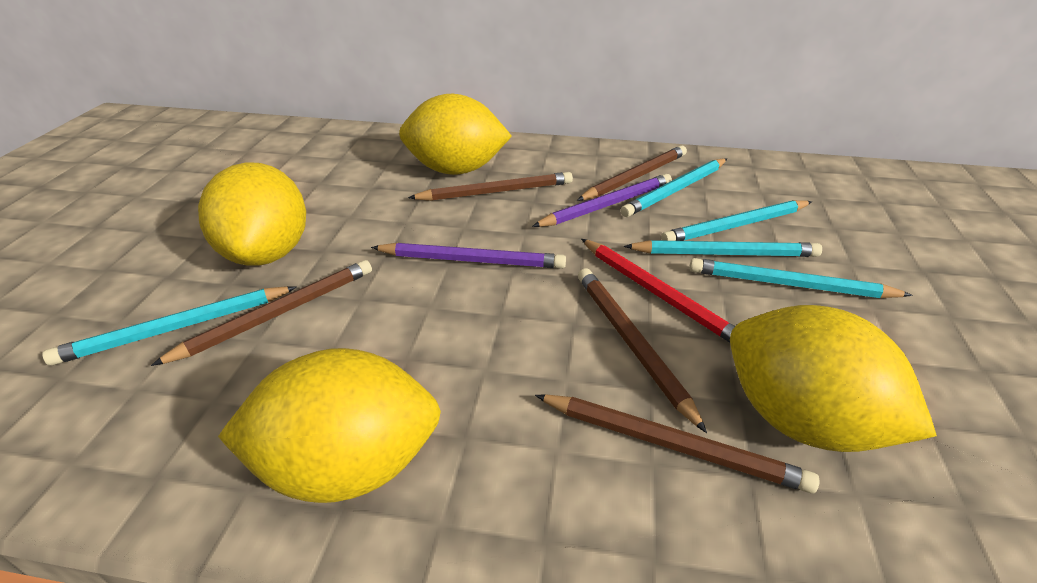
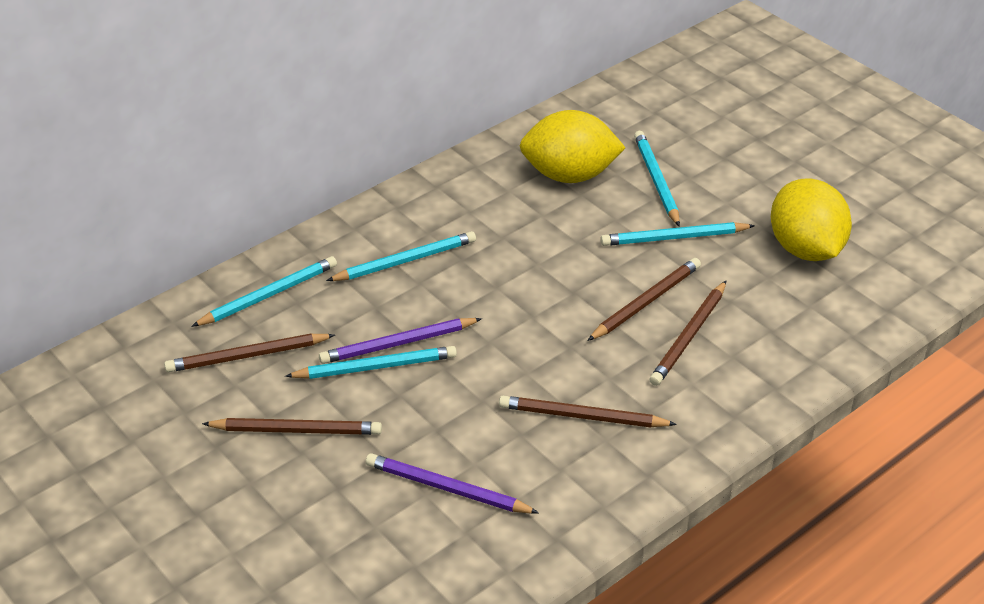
red pencil: 1 -> 0
yellow lemon: 4 -> 2

